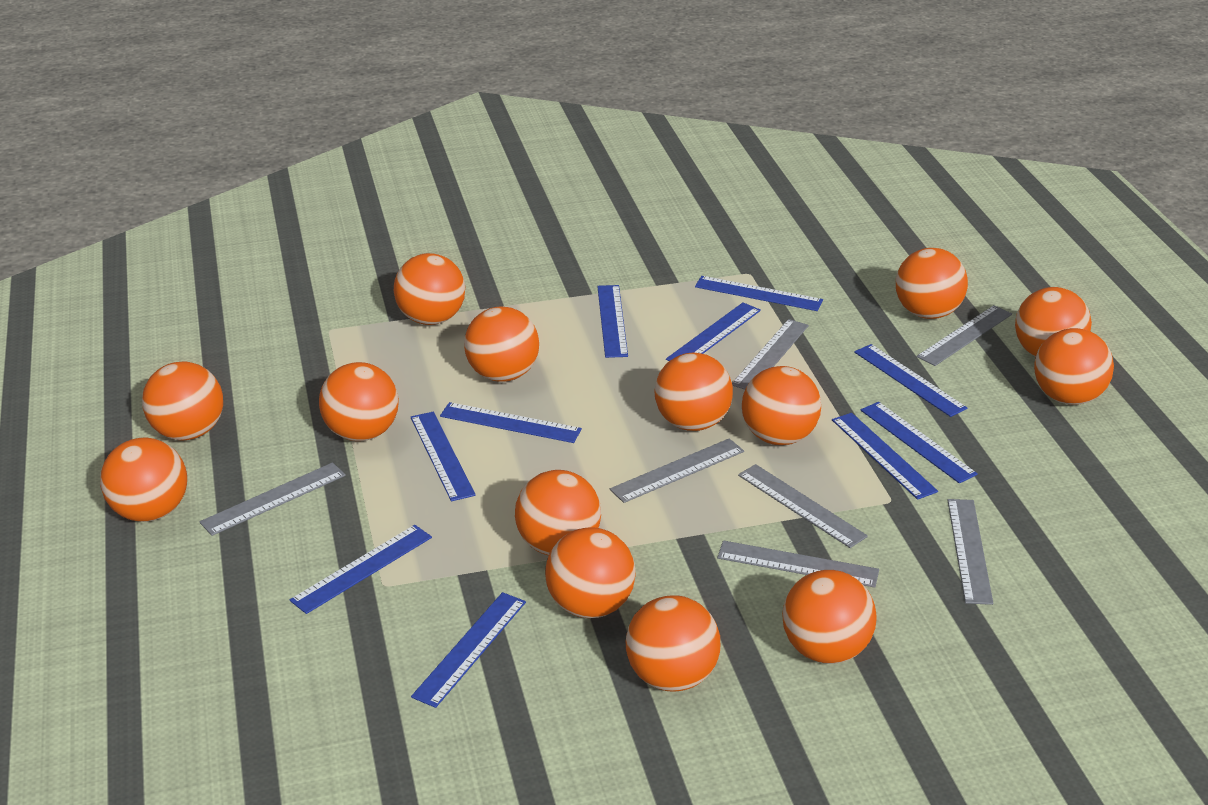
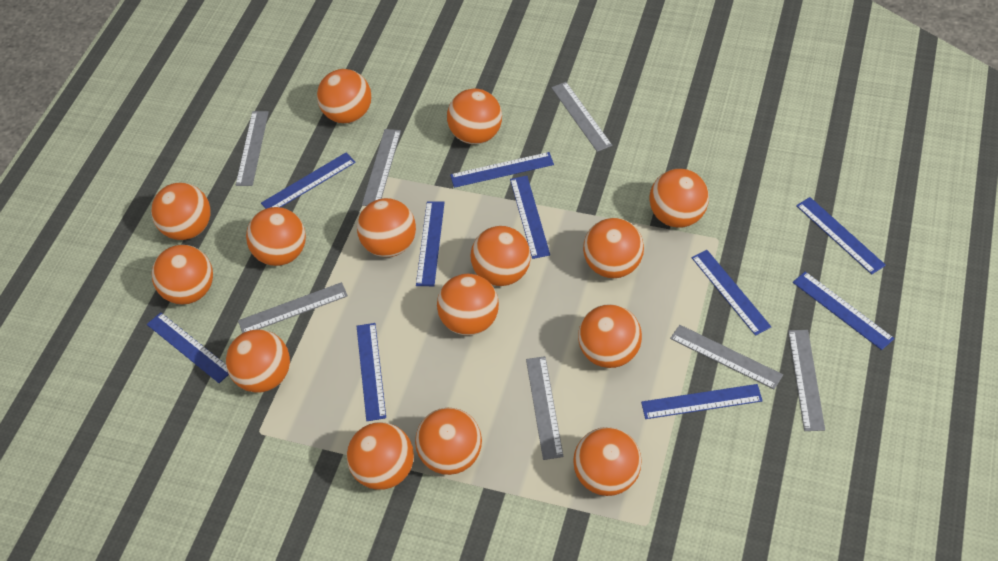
orange ball: 14 -> 15

